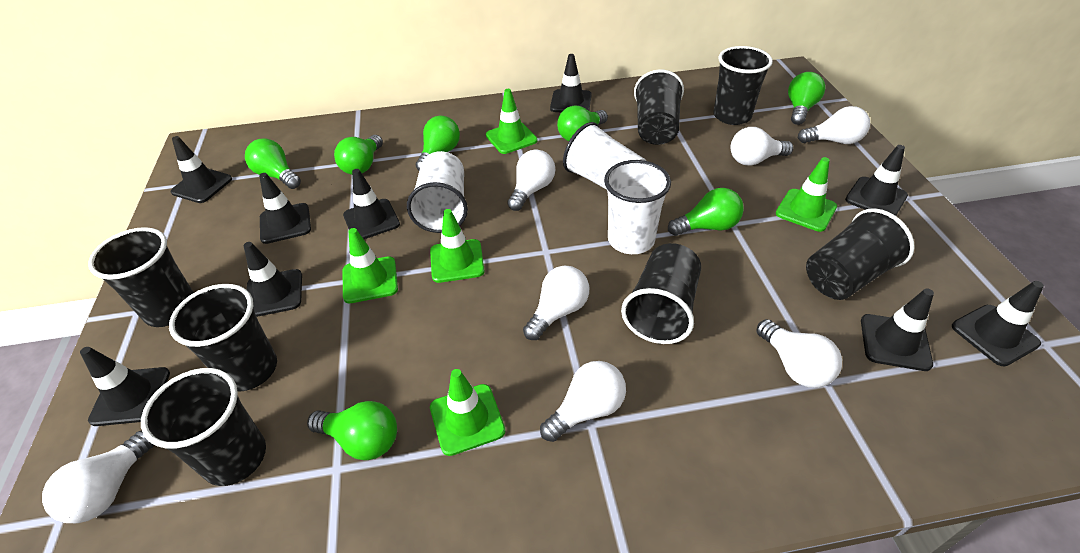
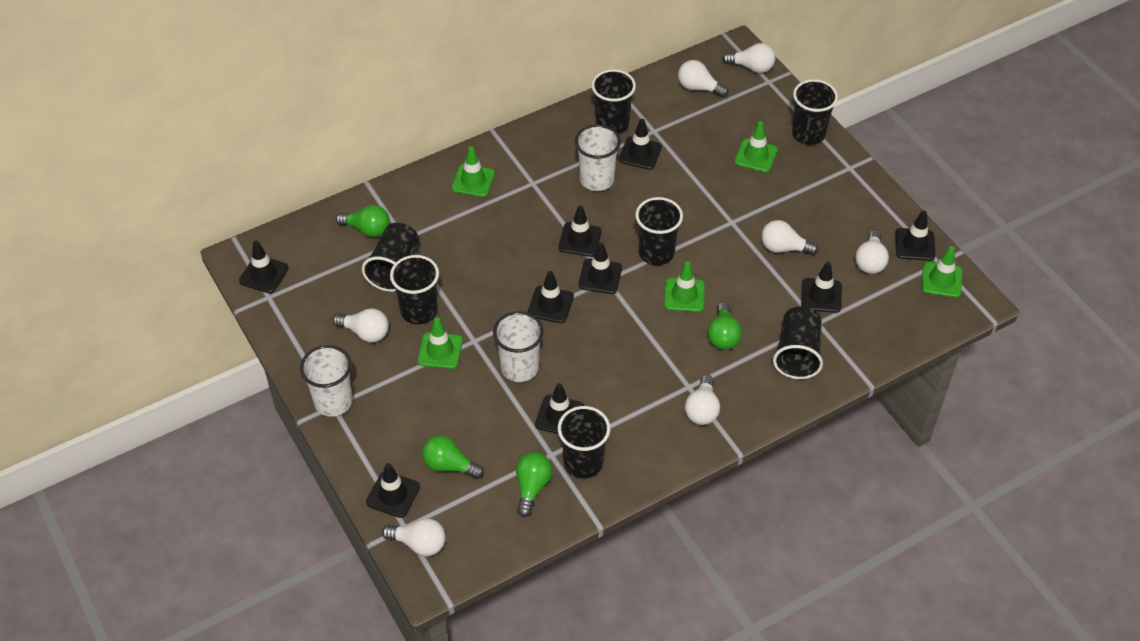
green light bulb: 7 -> 4

